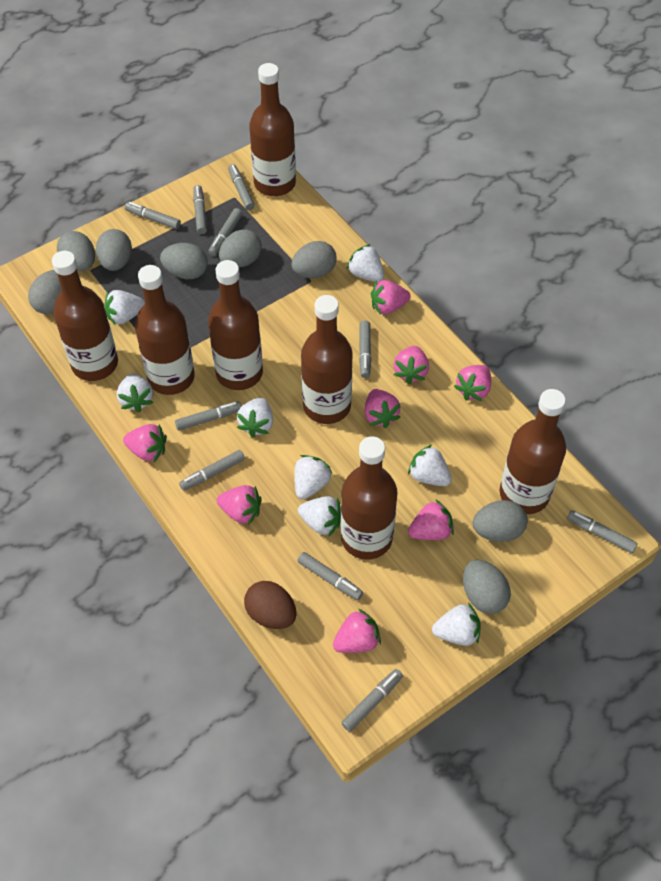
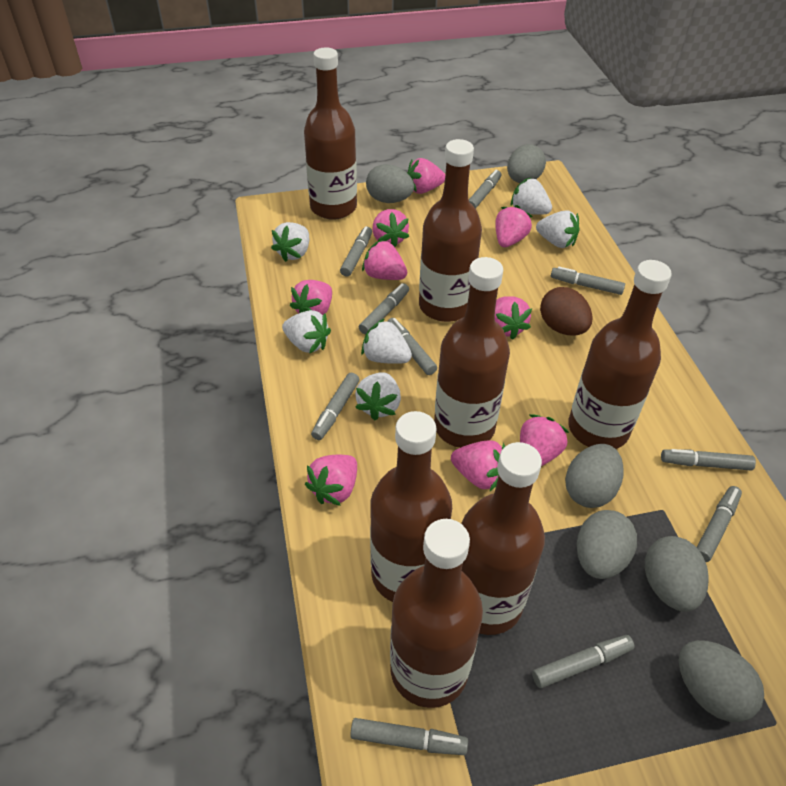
grey egg: 8 -> 6
pink strawberry: 8 -> 9
white strawberry: 8 -> 6

